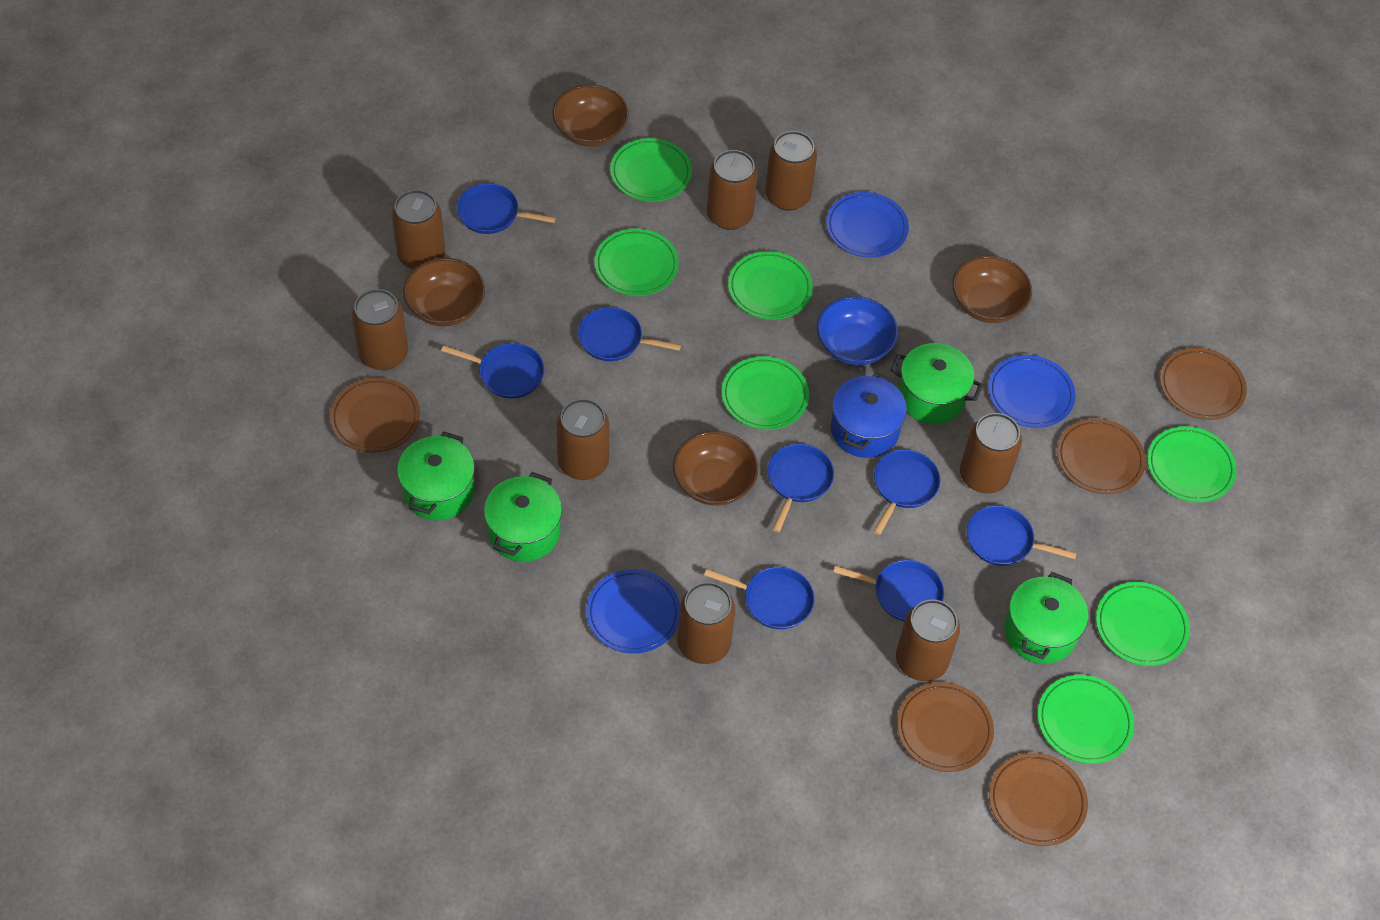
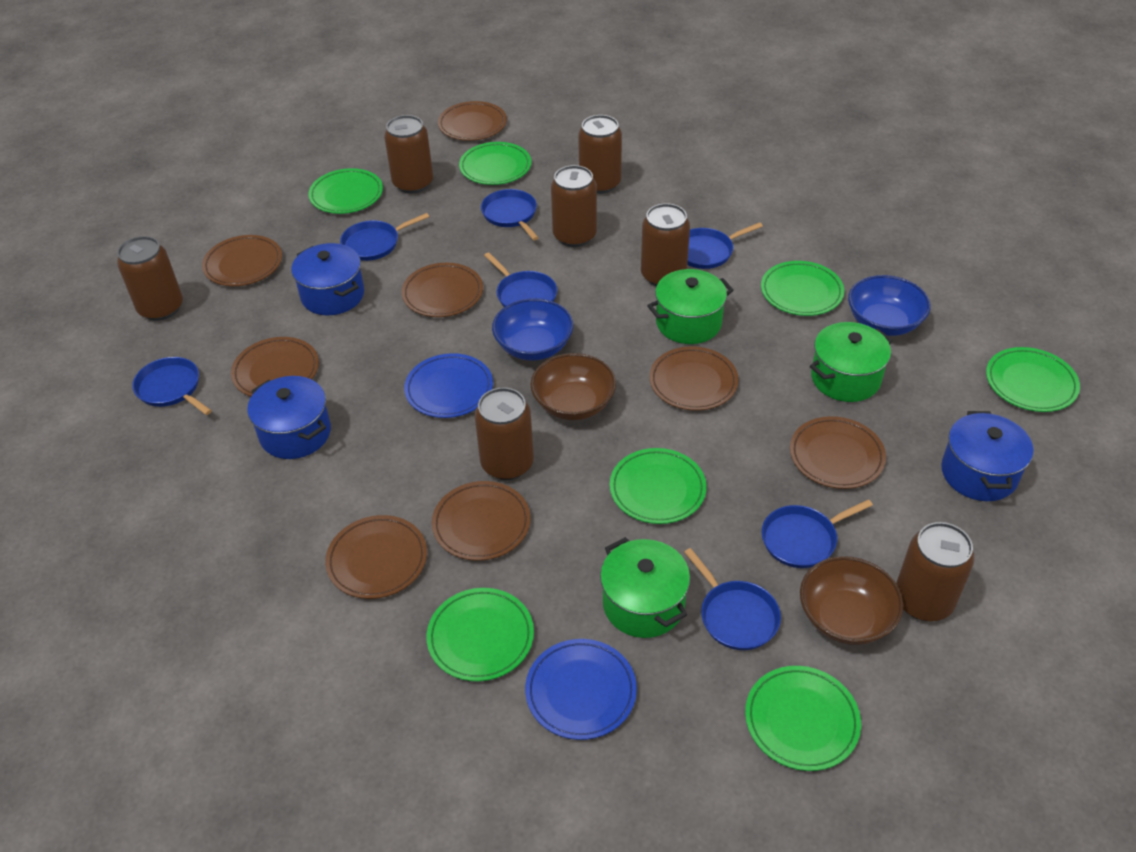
blue bowl: 1 -> 2
blue pan: 8 -> 7
blue plate: 3 -> 2
blue pot: 1 -> 3
brown bowl: 4 -> 2
brown can: 8 -> 7
brown plate: 5 -> 8
green pot: 4 -> 3

